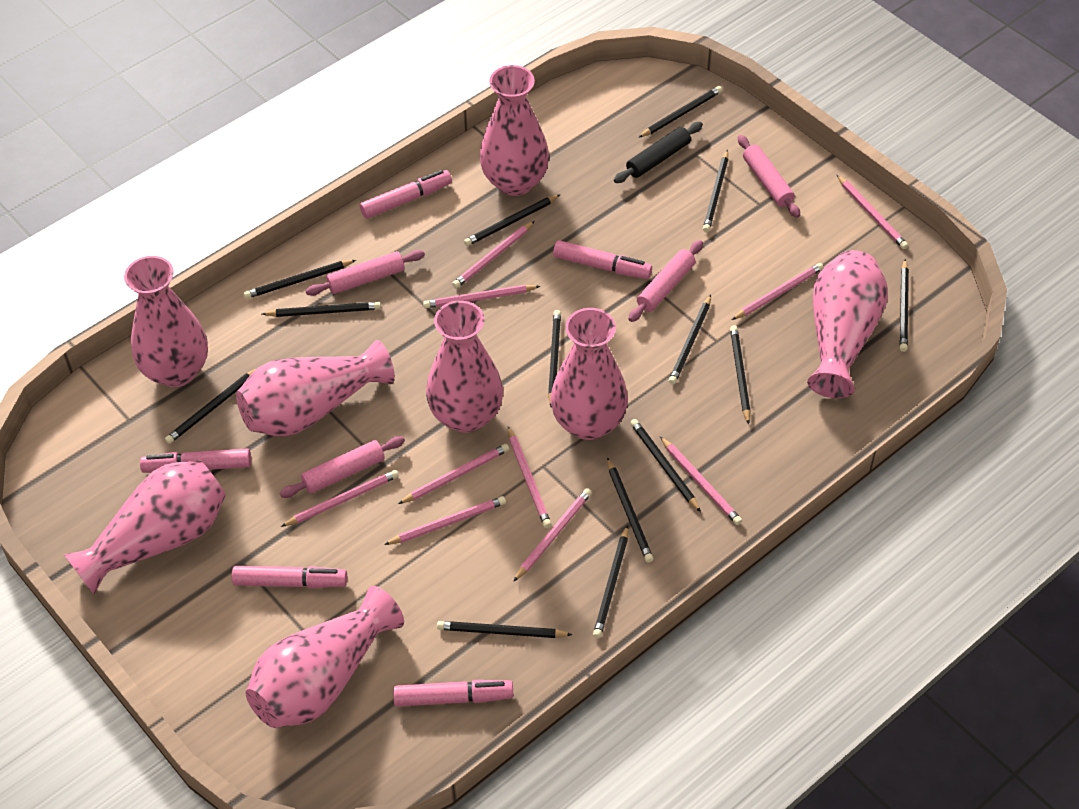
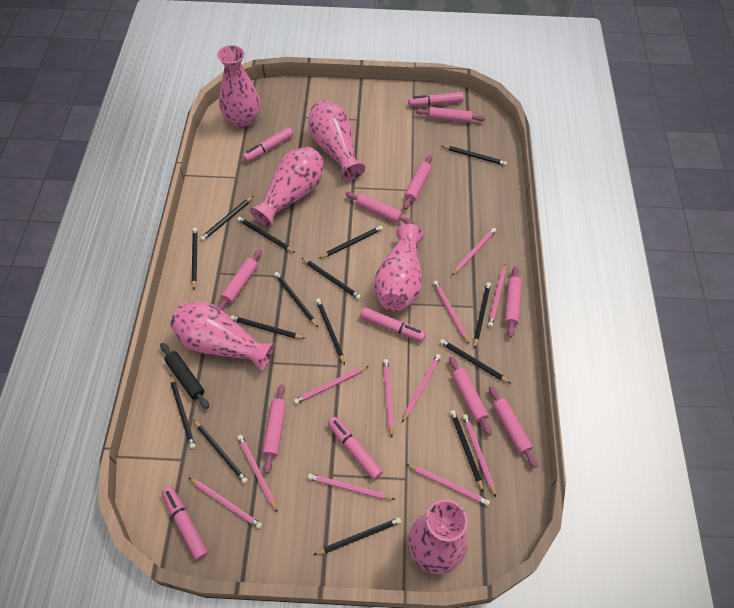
black pencil: 14 -> 15
pink pencil: 10 -> 11
pink rolling pin: 4 -> 8
pink vase: 8 -> 6

